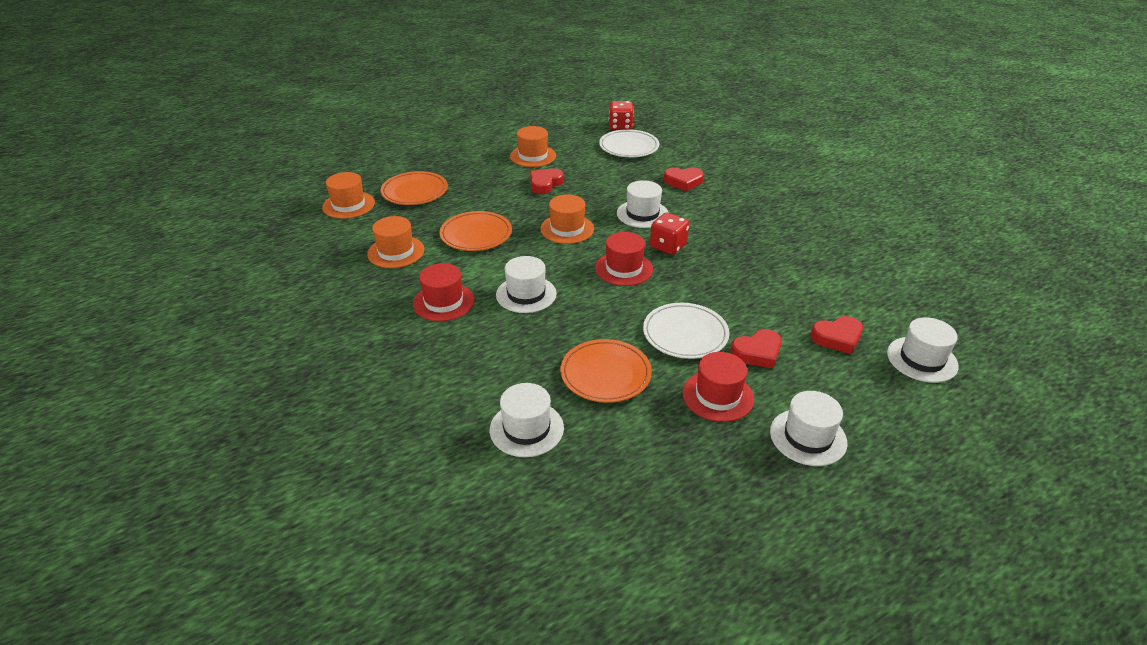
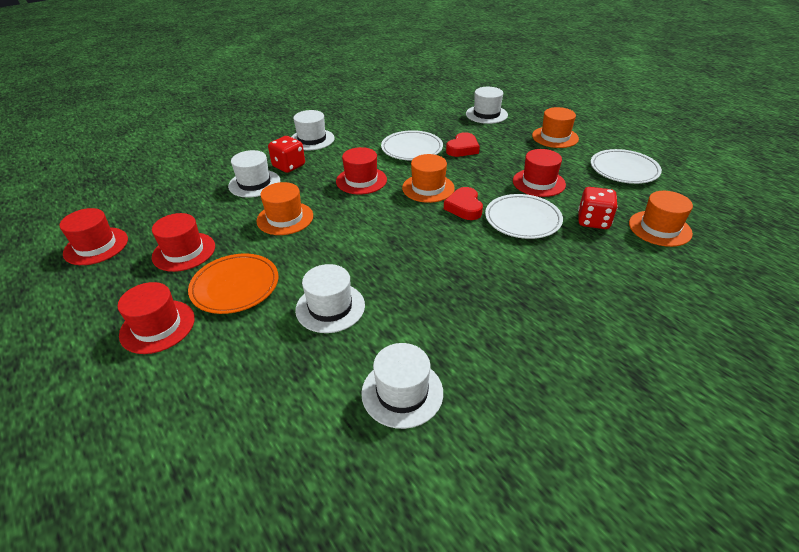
orange plate: 3 -> 1
red hat: 3 -> 5
red heart: 4 -> 2
white plate: 2 -> 3

